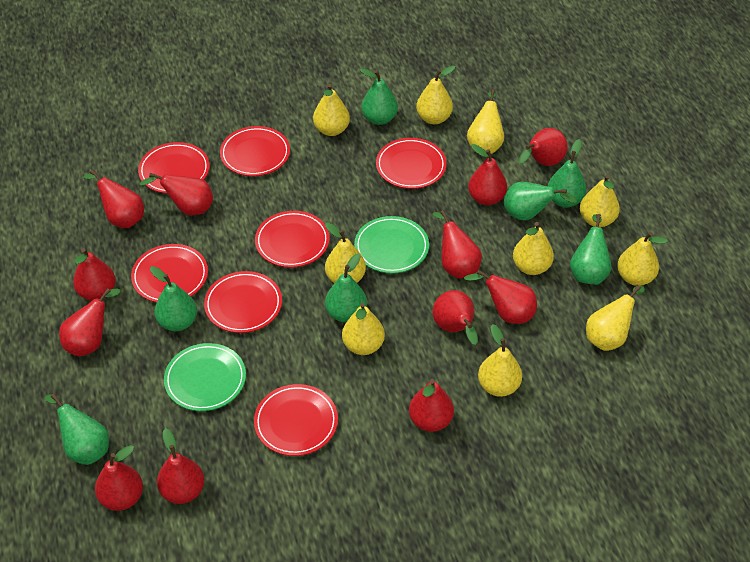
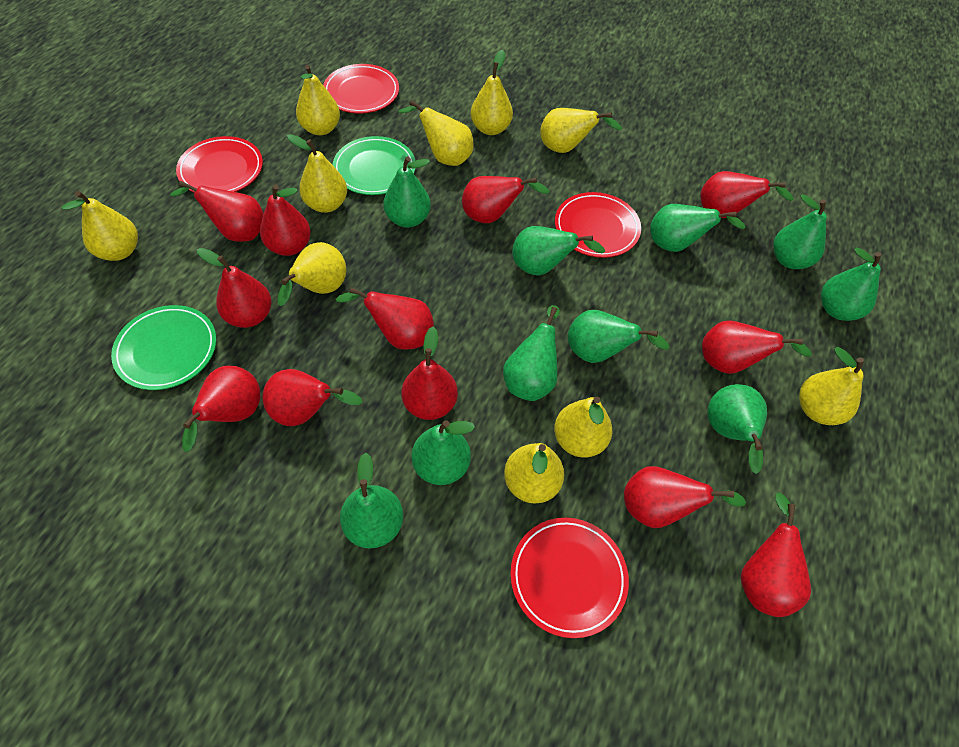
green pear: 7 -> 10
red plate: 7 -> 4

